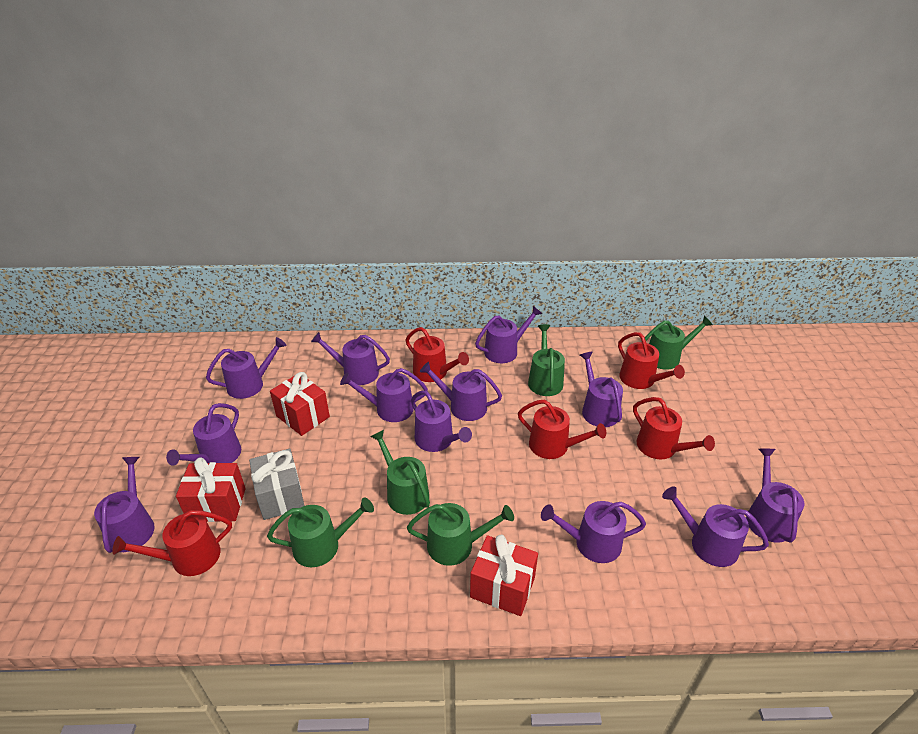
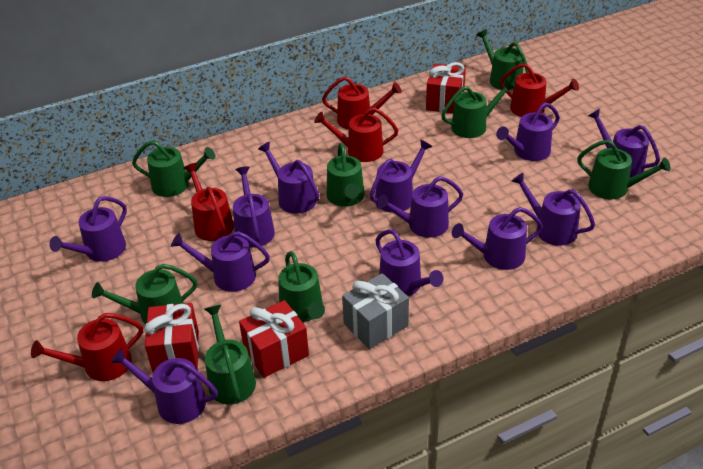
green watering can: 5 -> 8

